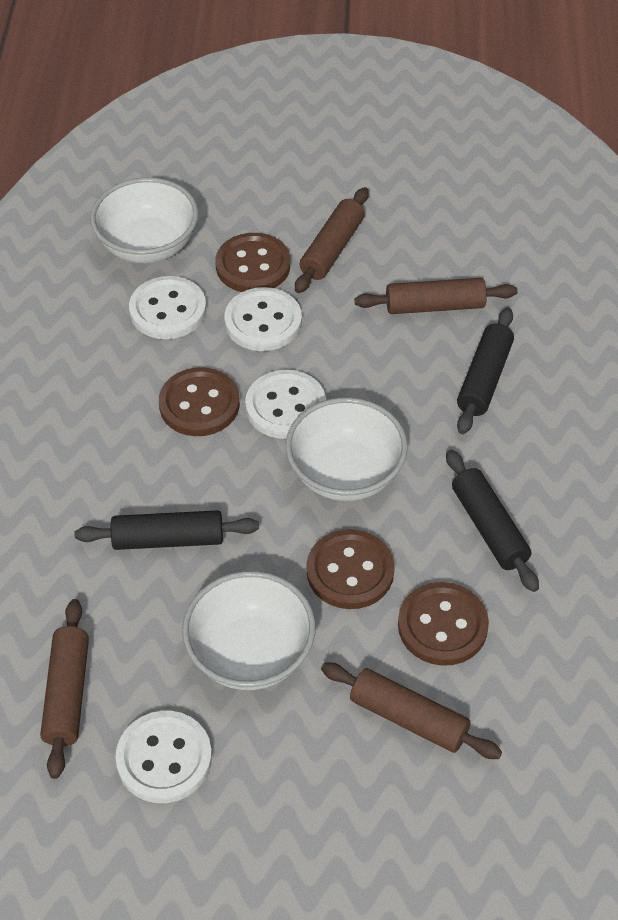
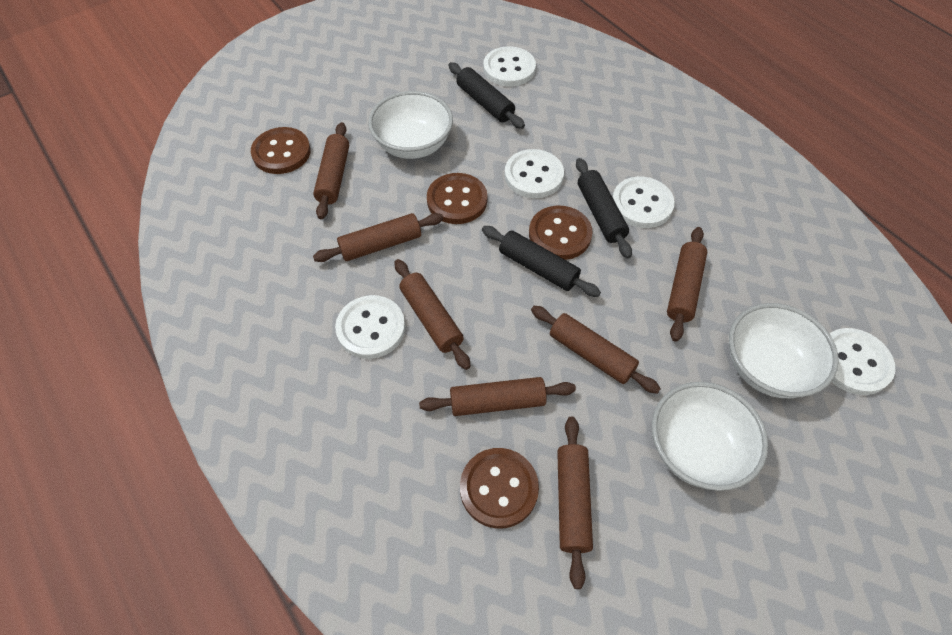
brown rolling pin: 4 -> 7
white button: 4 -> 5

